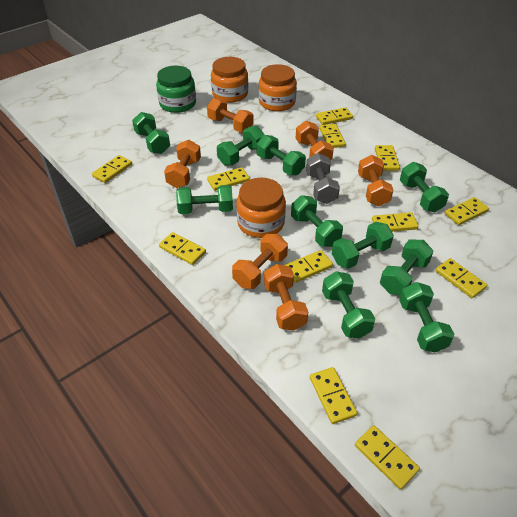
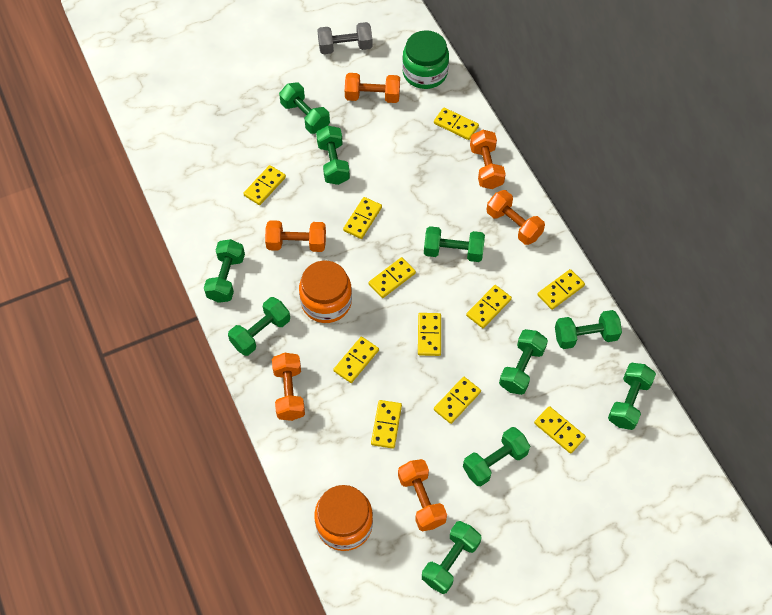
orange jar: 3 -> 2
yellow domino: 12 -> 11

